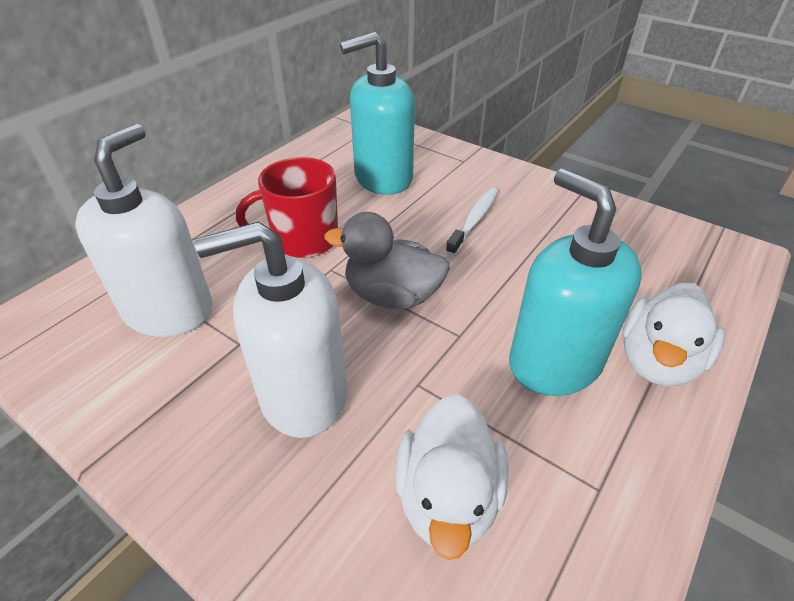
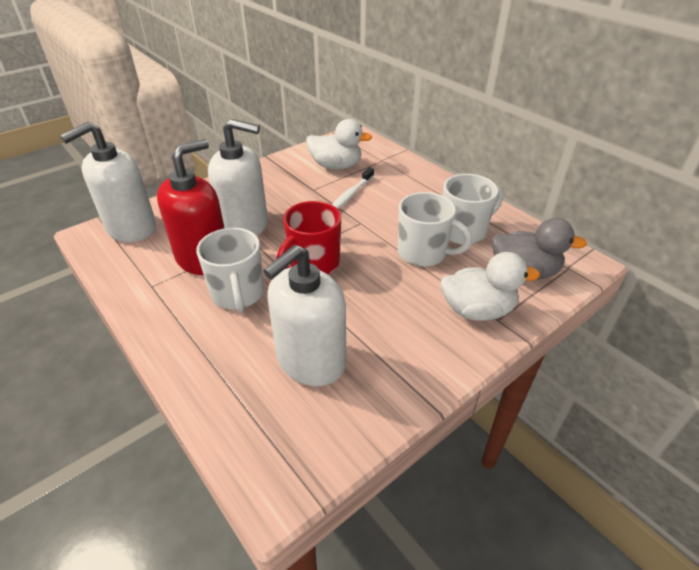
red soap dispenser: 0 -> 1
turquoise soap dispenser: 2 -> 0
white mug: 0 -> 3
white soap dispenser: 2 -> 3

